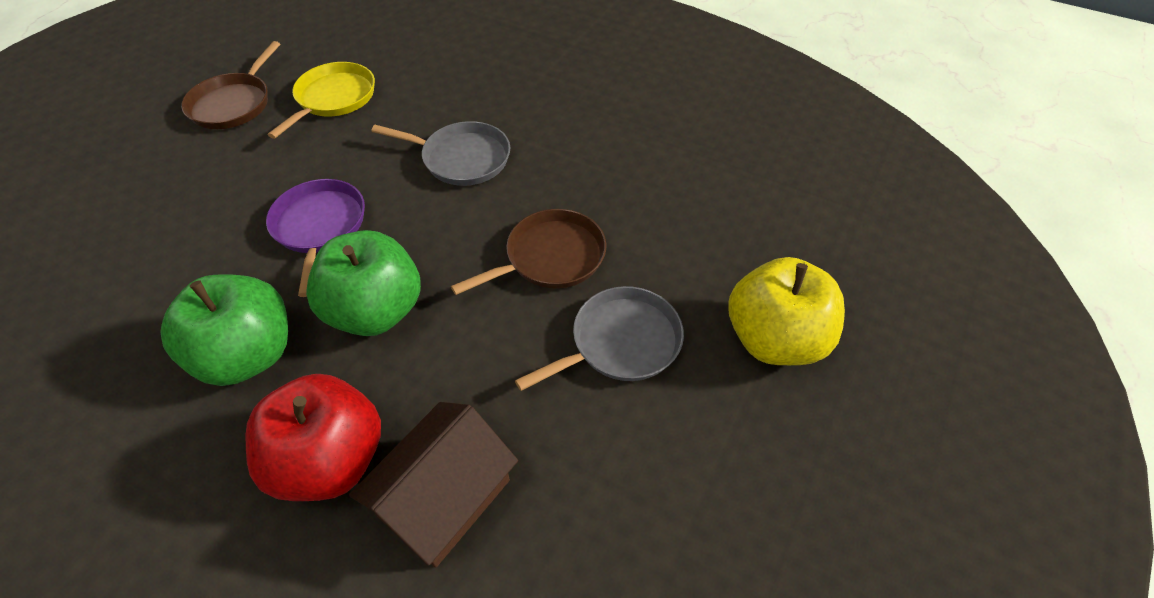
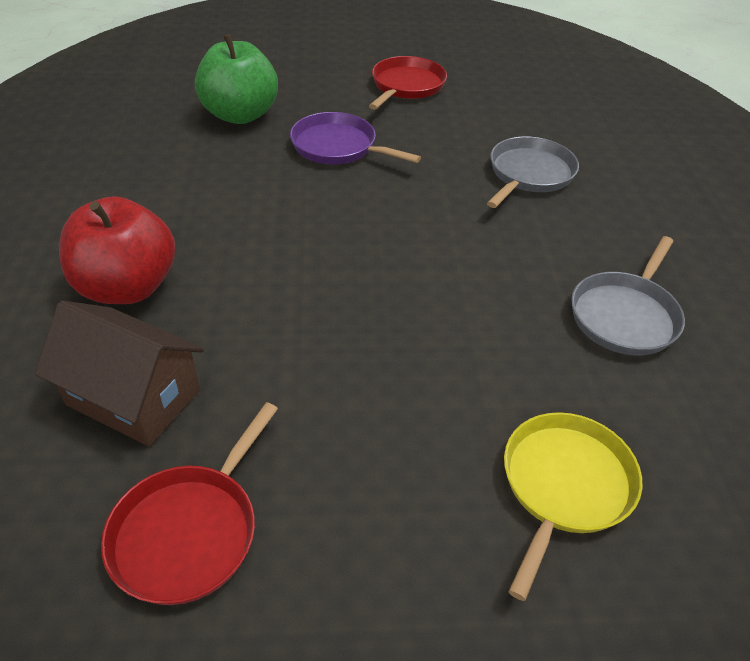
brown pan: 2 -> 0
green apple: 2 -> 1
red pan: 0 -> 2
yellow apple: 1 -> 0

